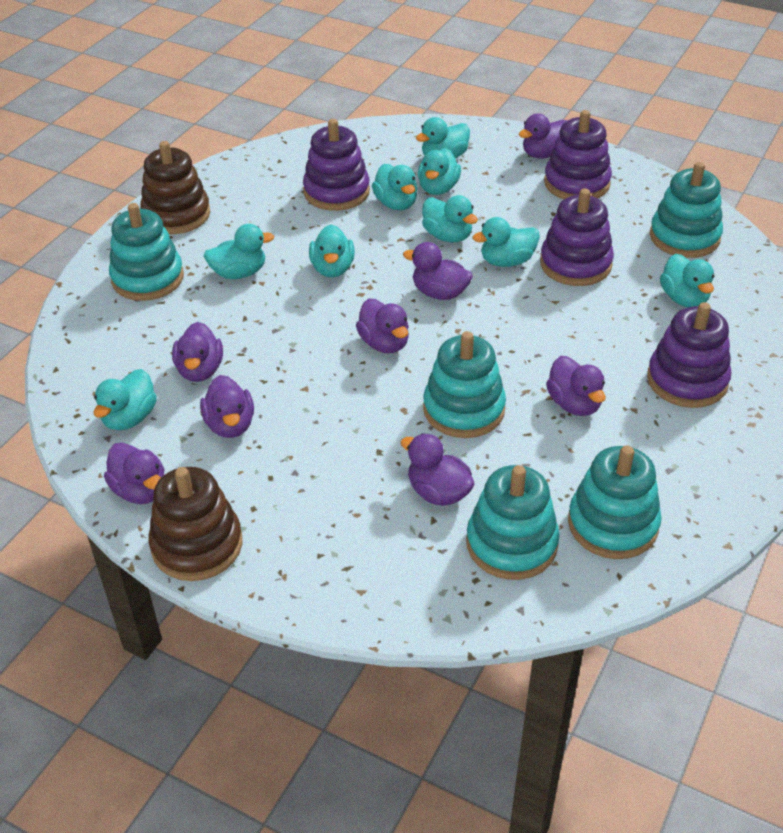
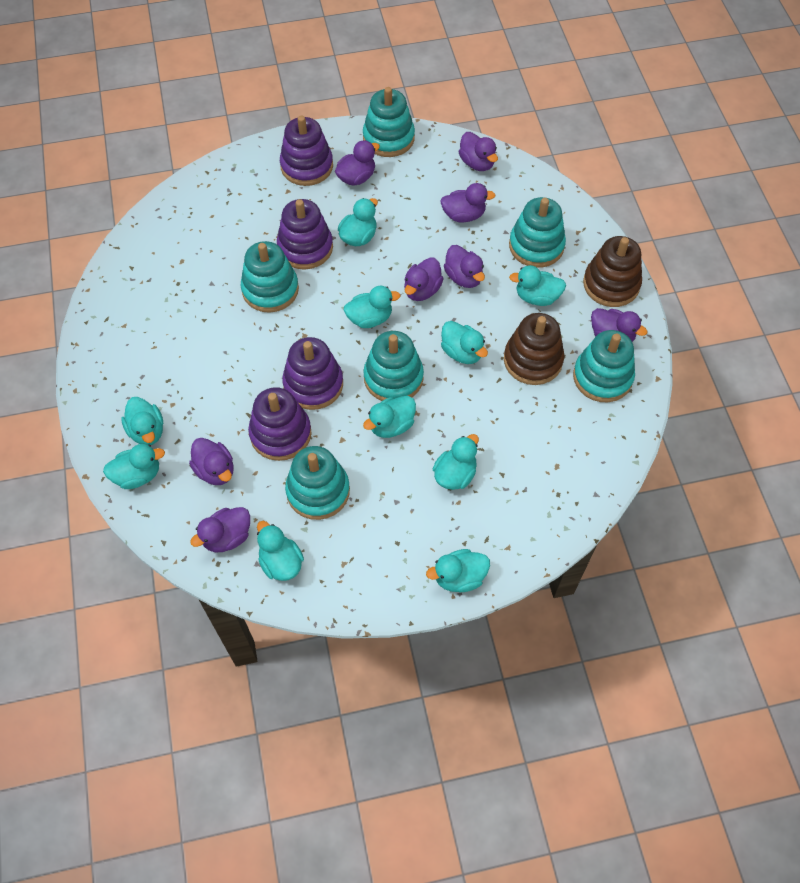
turquoise duck: 9 -> 10
turquoise stacking toy: 5 -> 6

